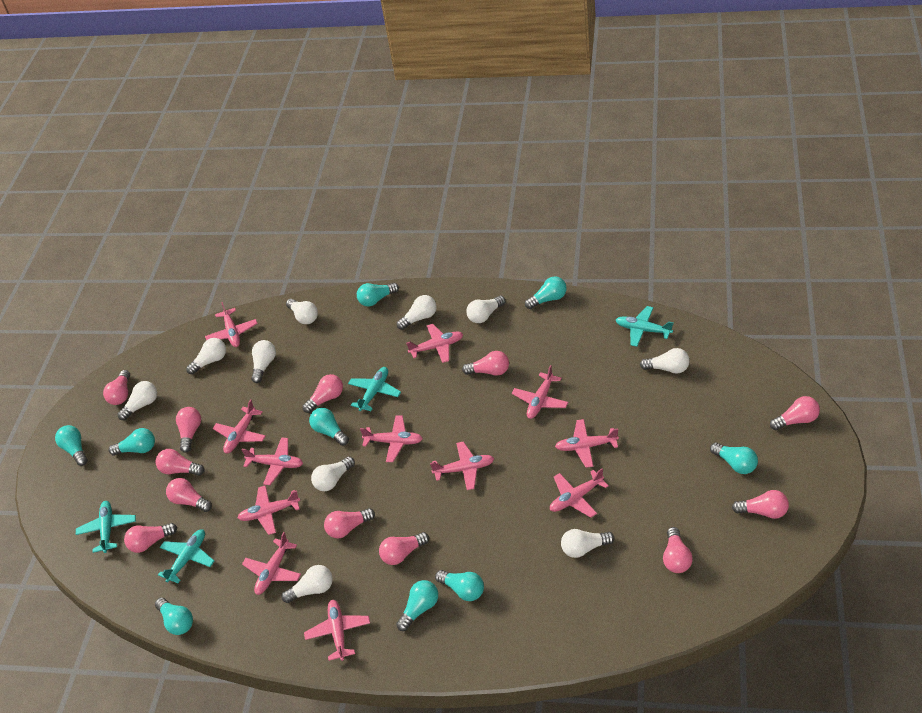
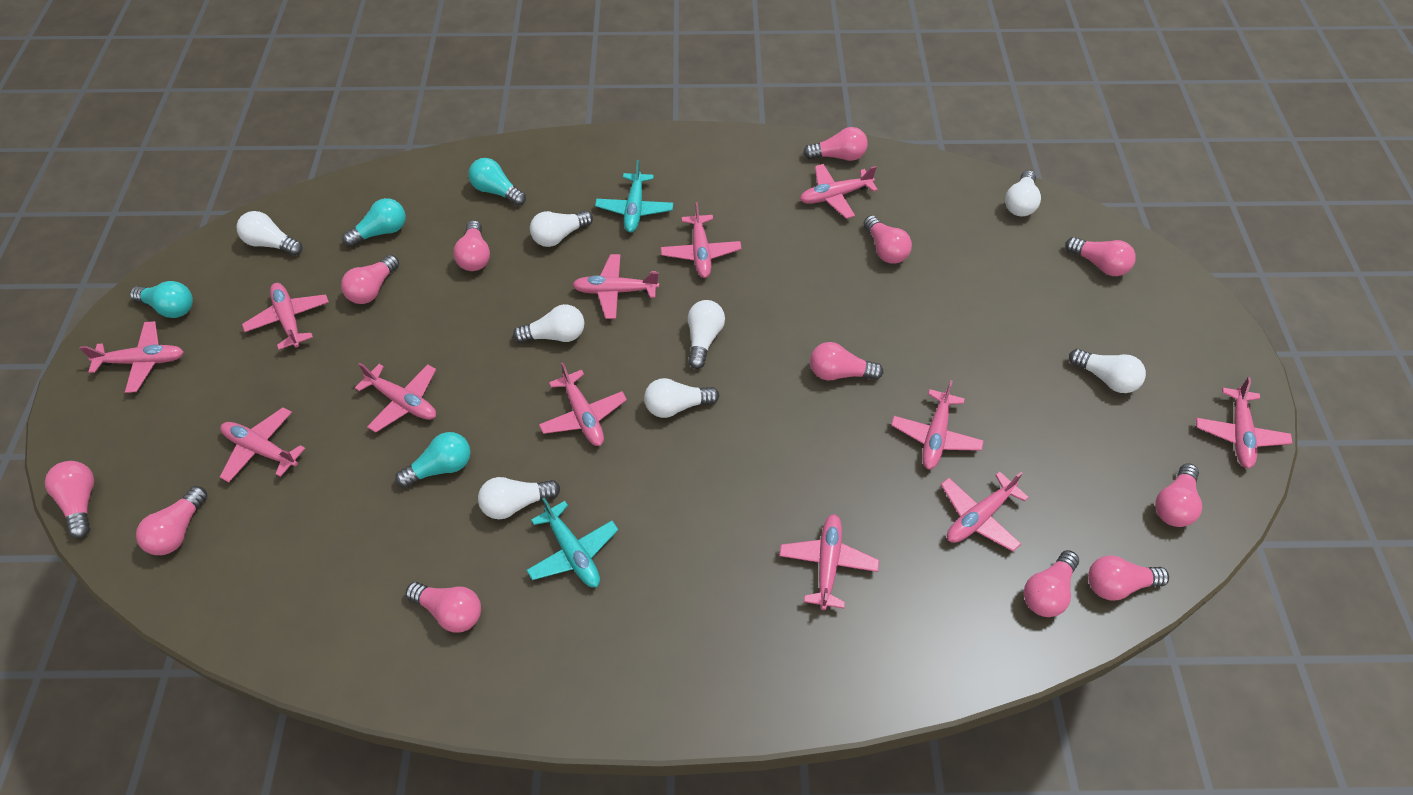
turquoise light bulb: 9 -> 4
turquoise plane: 4 -> 2
white light bulb: 10 -> 8

